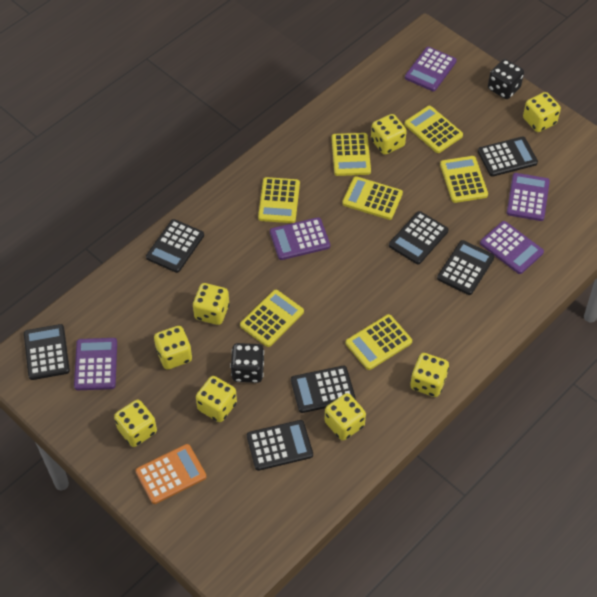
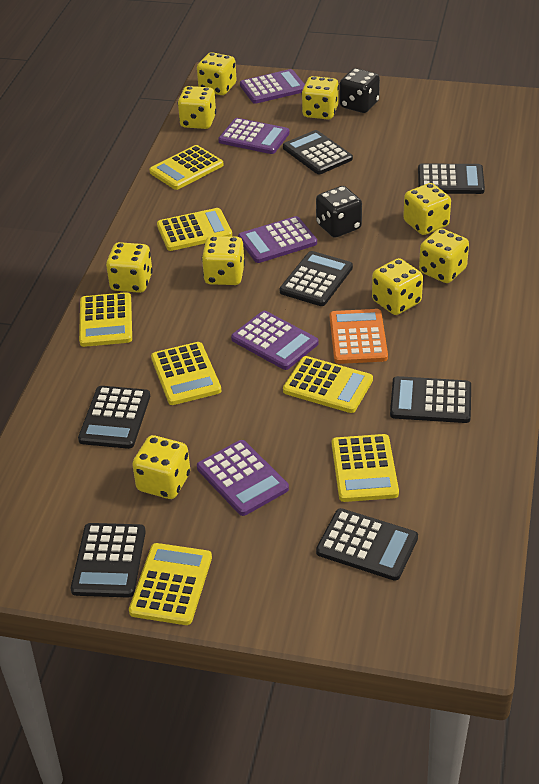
yellow dice: 8 -> 9

